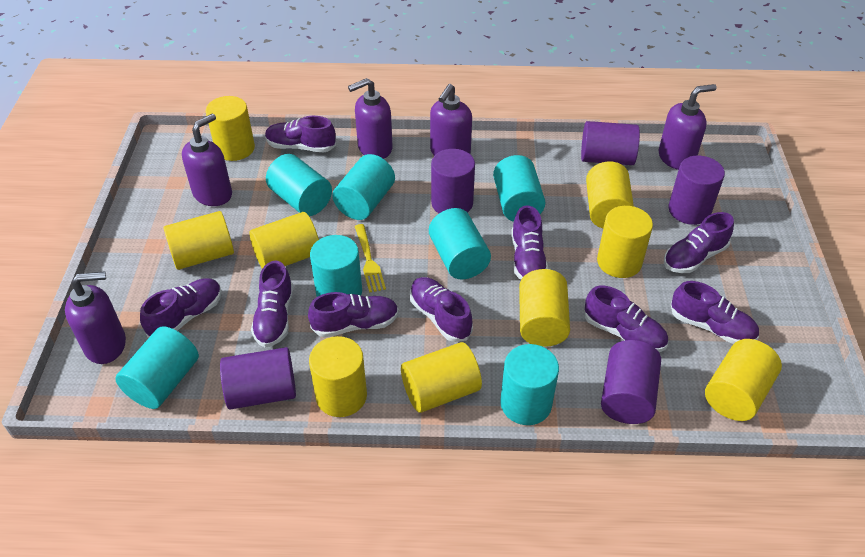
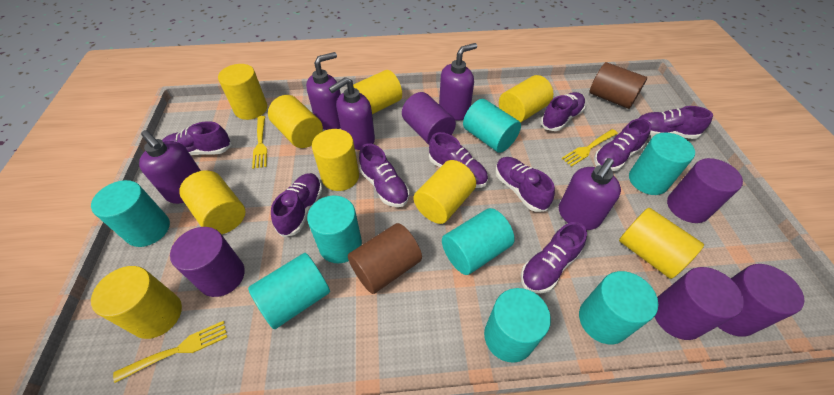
brown cylinder: 0 -> 2
turquoise cylinder: 7 -> 8
yellow fork: 1 -> 3

